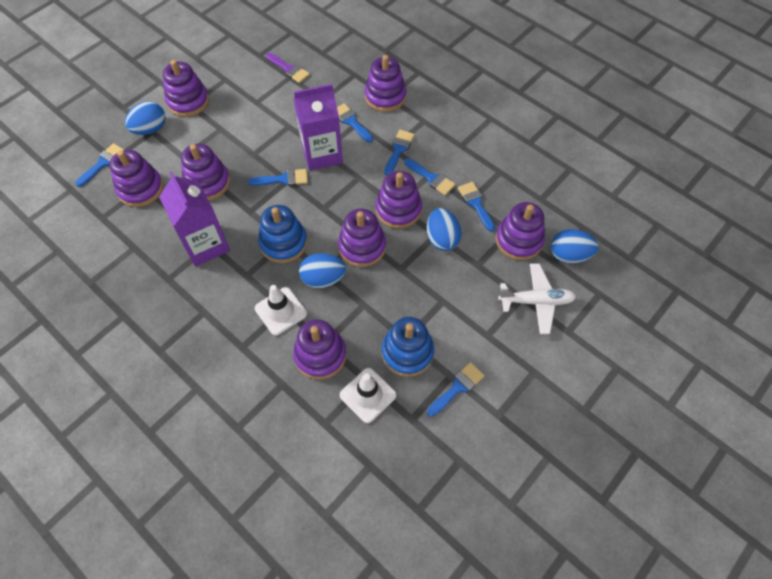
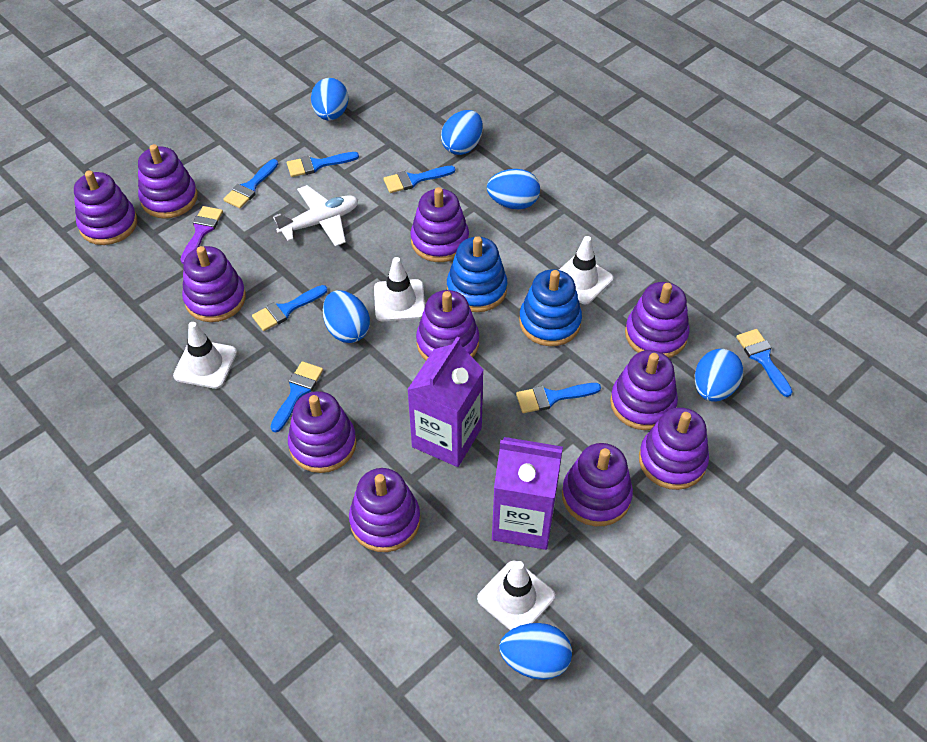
blue egg: 4 -> 6
purple stacking toy: 8 -> 11
white traffic cone: 2 -> 4

